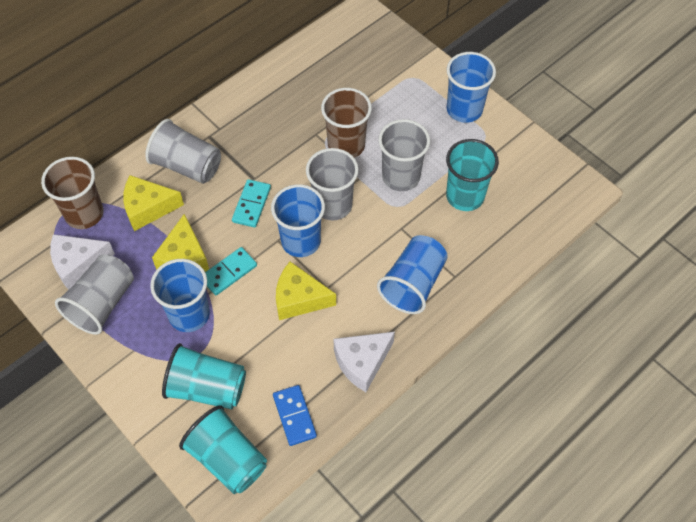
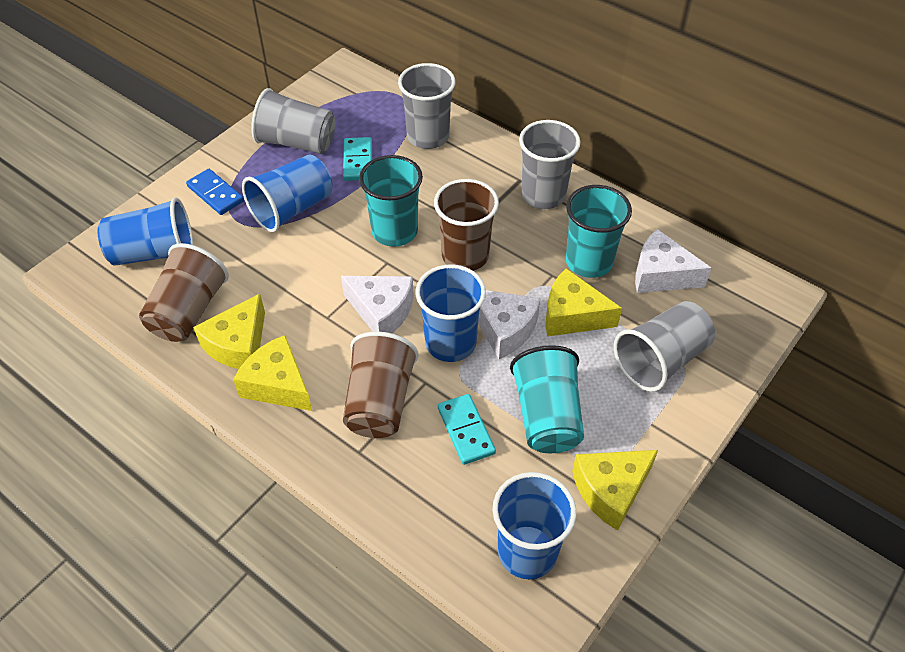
brown cup: 2 -> 3
white cheese: 2 -> 3
yellow cheese: 3 -> 4

